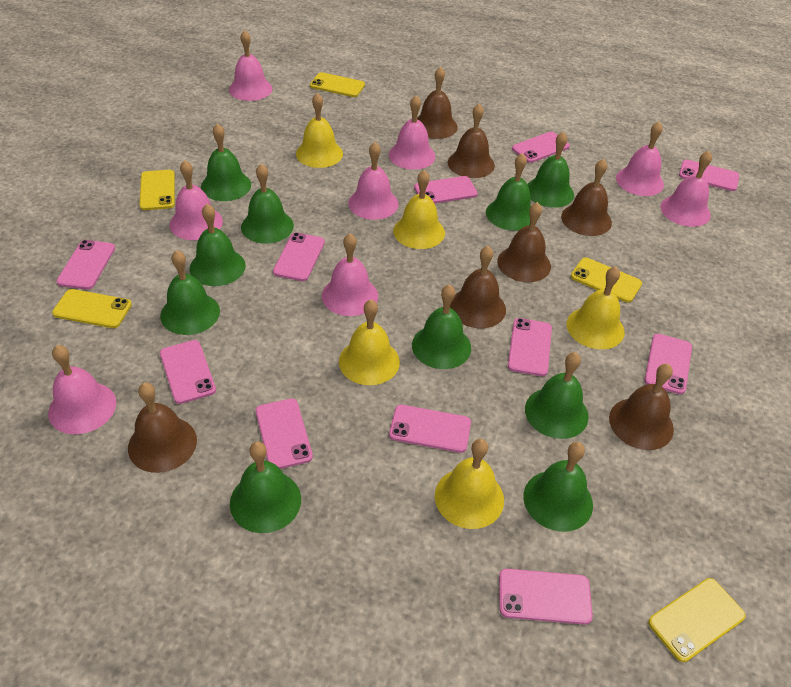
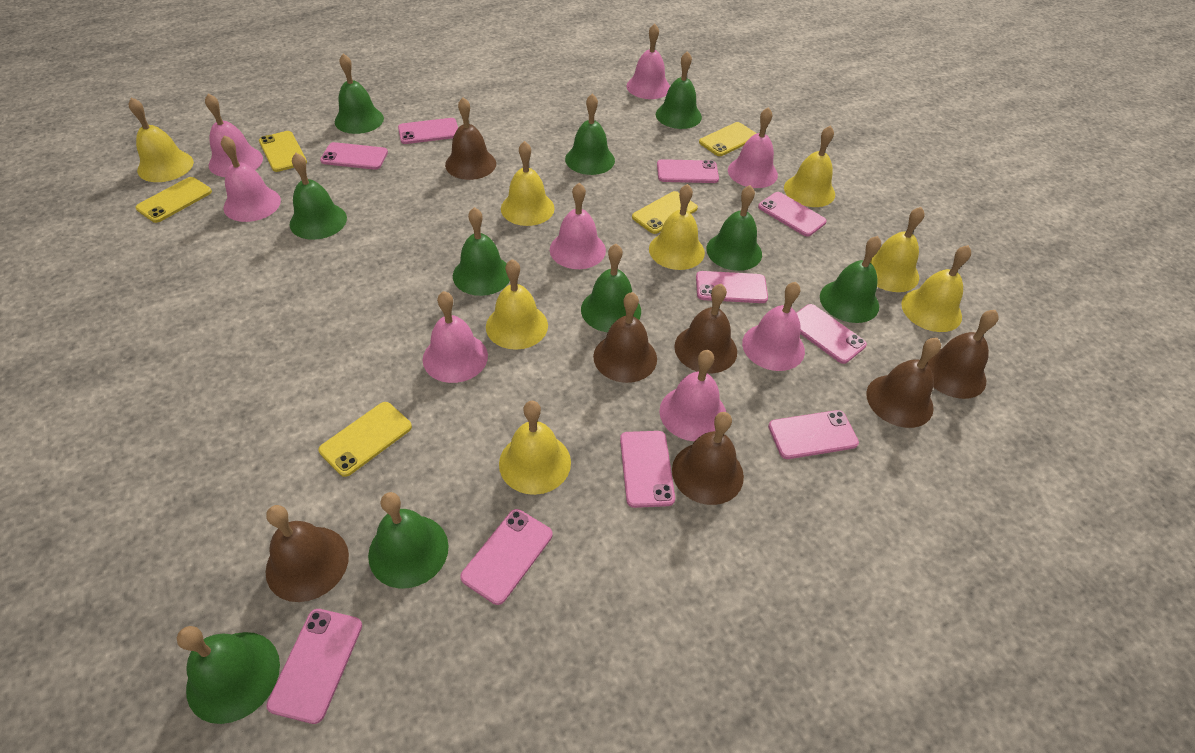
pink phone: 11 -> 10
yellow bell: 5 -> 8

